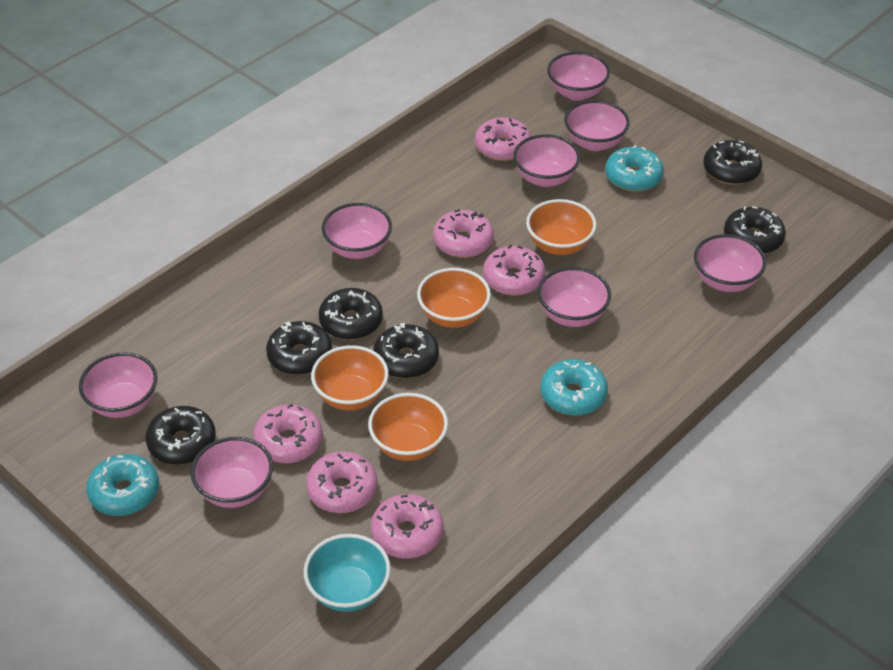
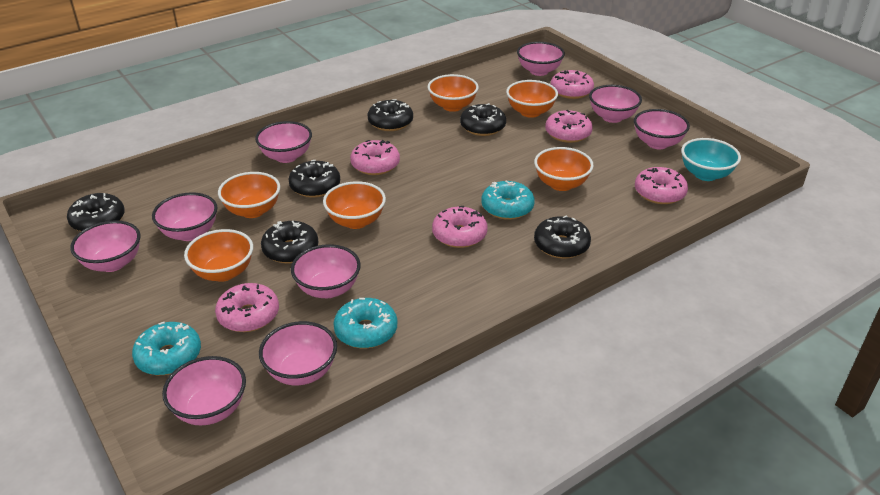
orange bowl: 4 -> 6
pink bowl: 8 -> 9

